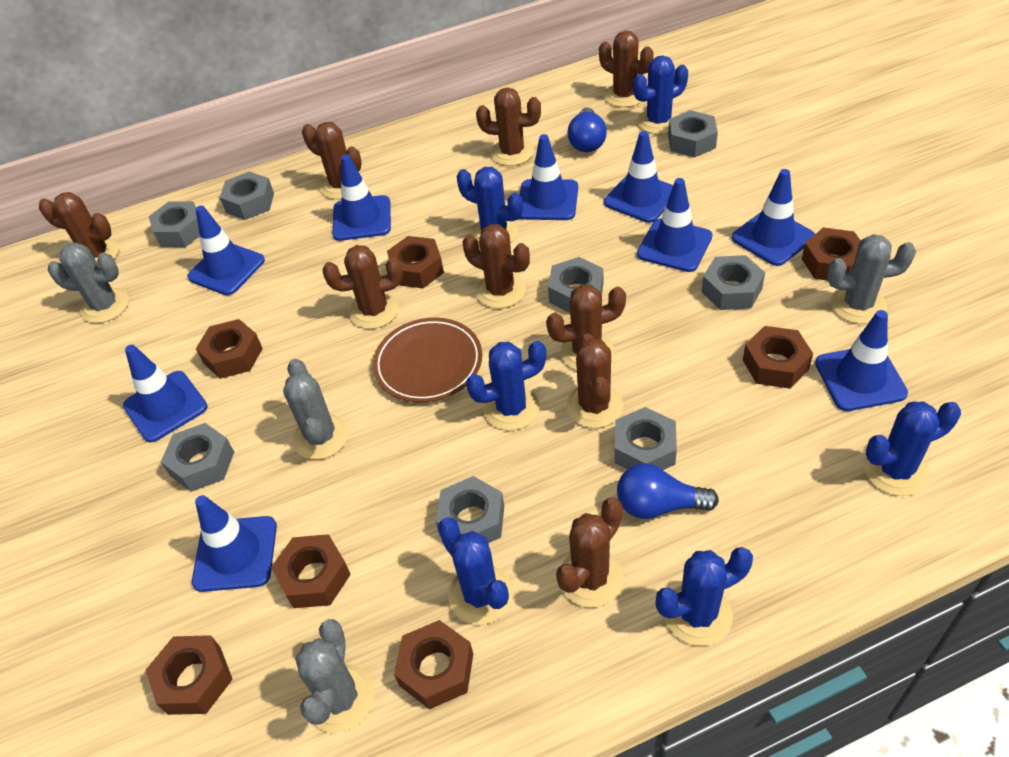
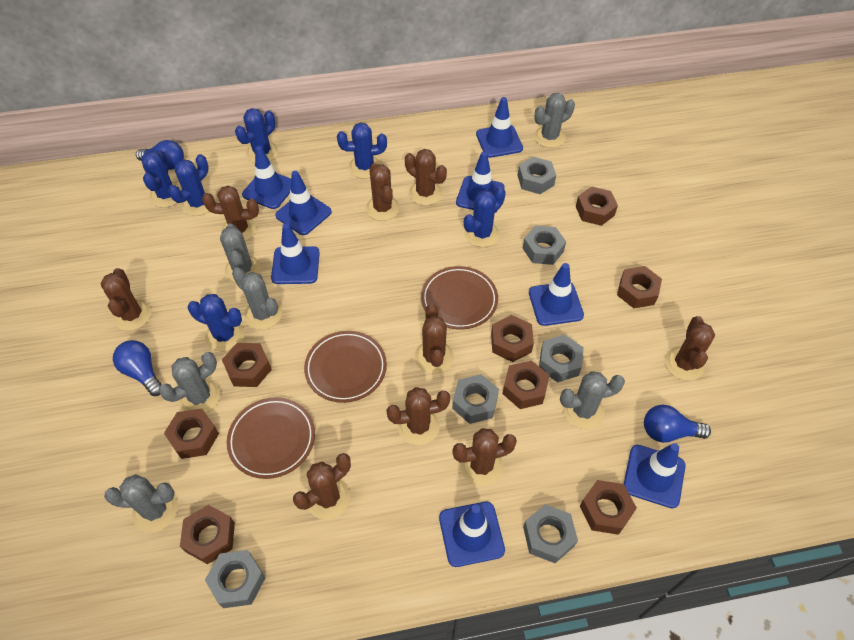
blue light bulb: 2 -> 3
blue traffic cone: 9 -> 8
brown nut: 7 -> 8
brown plate: 1 -> 3
grey cactus: 4 -> 6
grey nut: 8 -> 6

